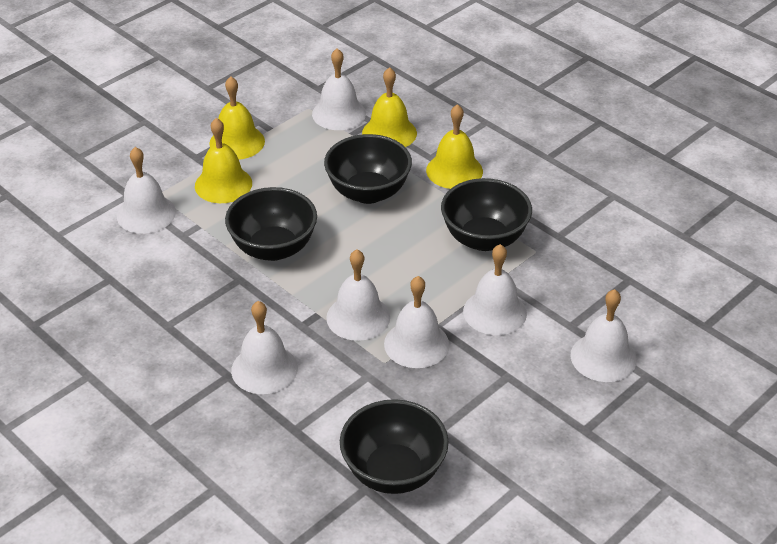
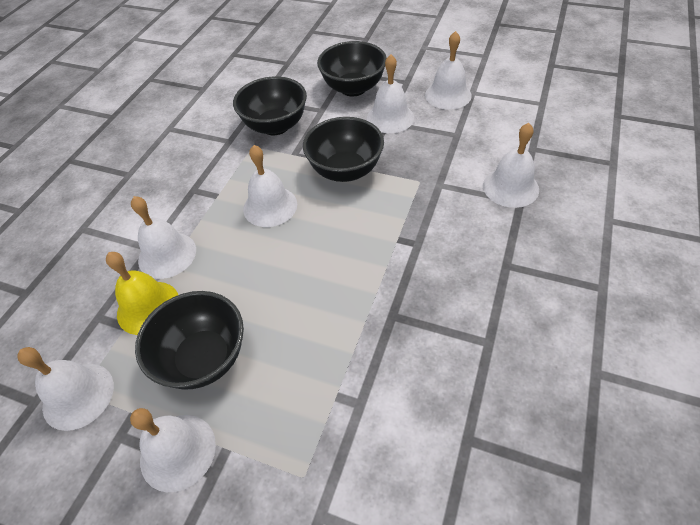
yellow bell: 4 -> 1

